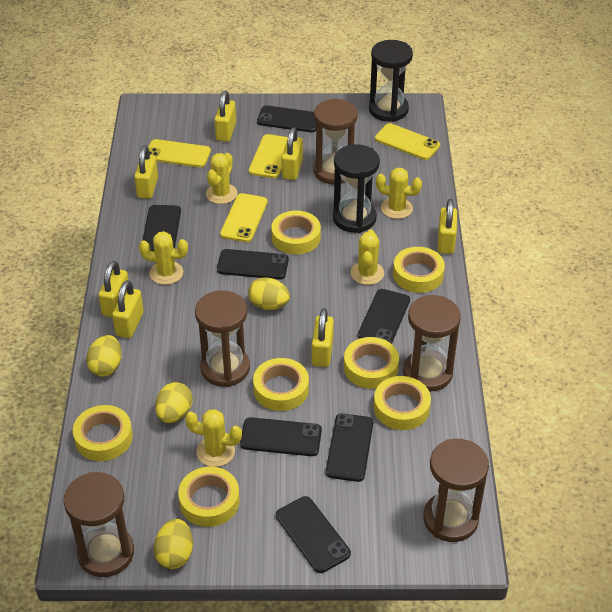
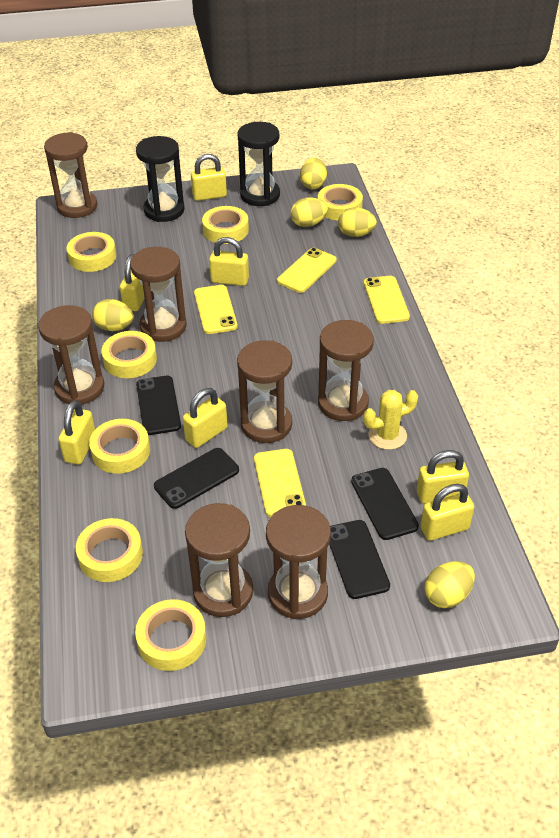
black phone: 7 -> 4
brown hourglass: 5 -> 7
yellow cactus: 5 -> 1
yellow egg: 4 -> 5

